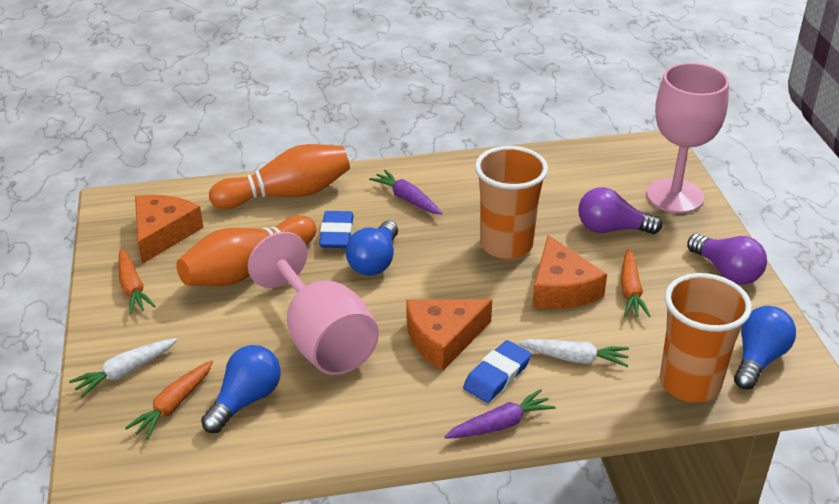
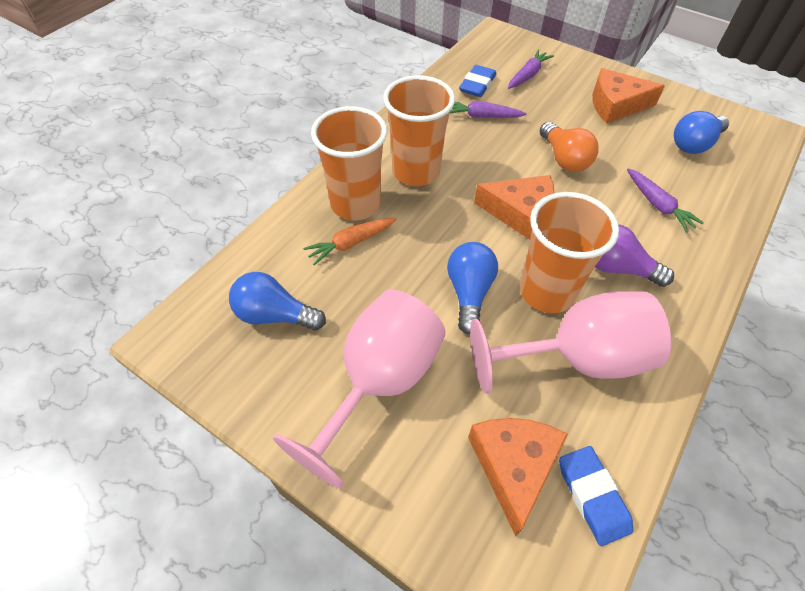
orange bowling pin: 2 -> 0
orange carrot: 3 -> 1
orange cup: 2 -> 3
orange light bulb: 0 -> 1
purple carrot: 2 -> 3
purple light bulb: 2 -> 1
white carrot: 2 -> 0

